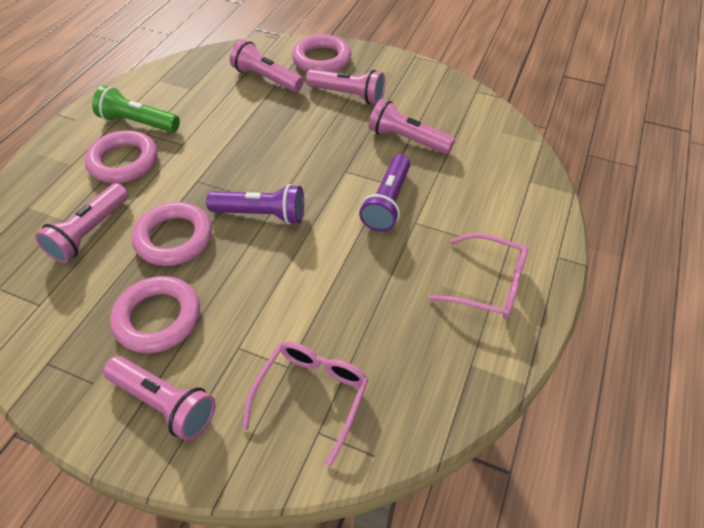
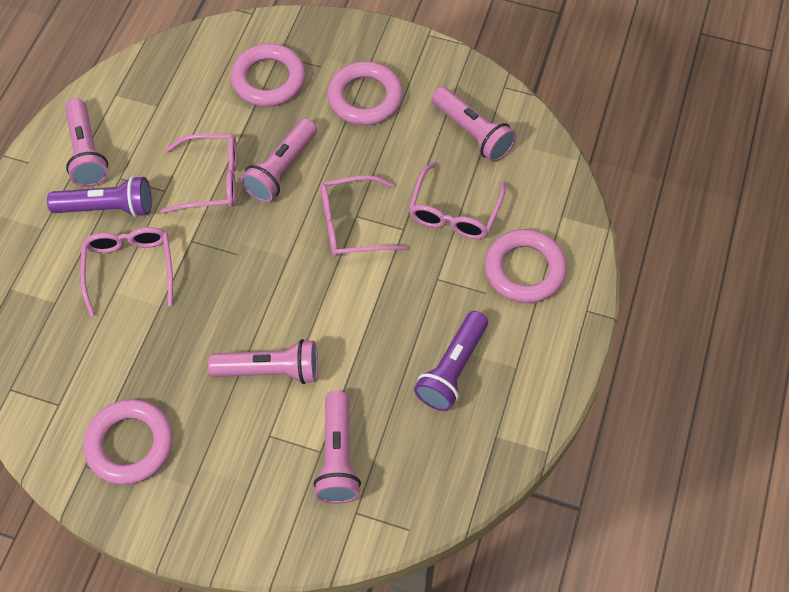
green flashlight: 1 -> 0
pink glasses: 2 -> 4

